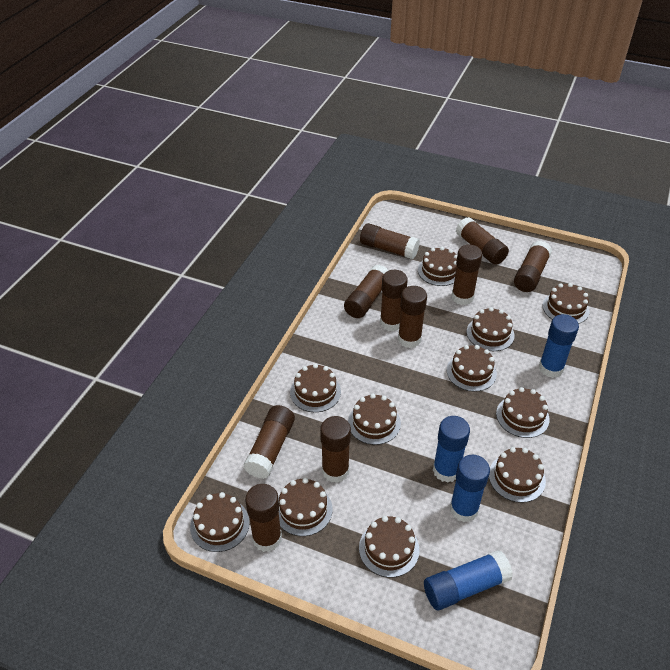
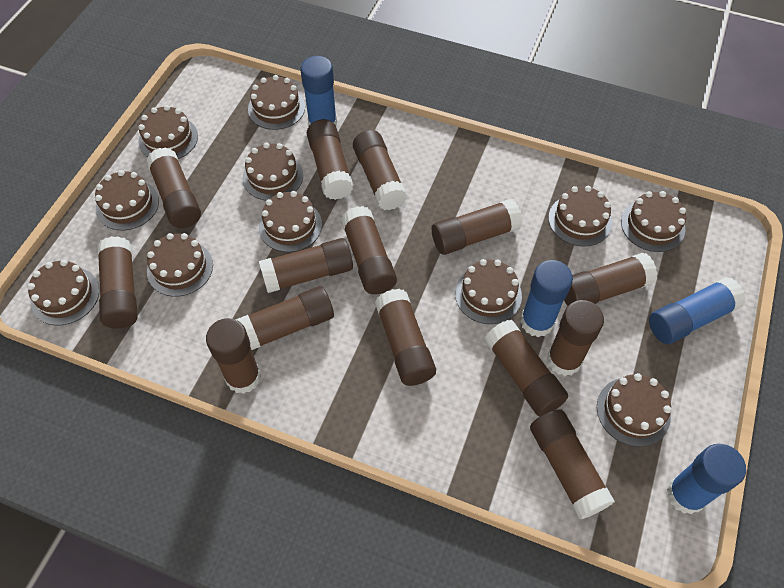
brown glue stick: 10 -> 14

